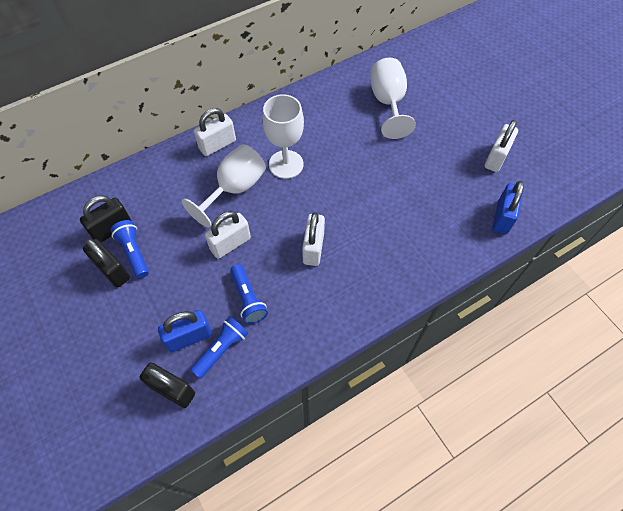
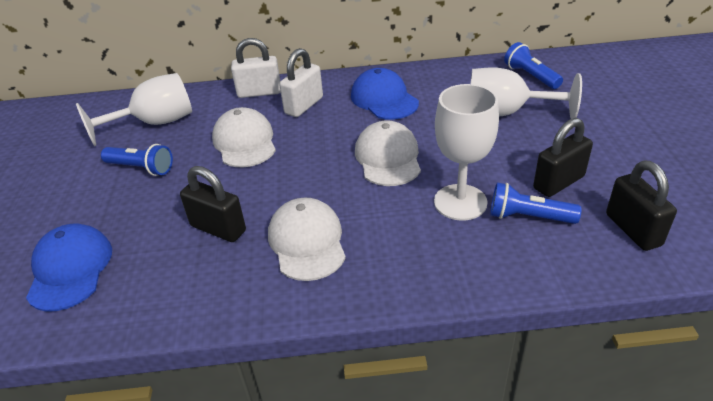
blue cap: 0 -> 2
blue padlock: 2 -> 0
white cap: 0 -> 3
white padlock: 4 -> 2

